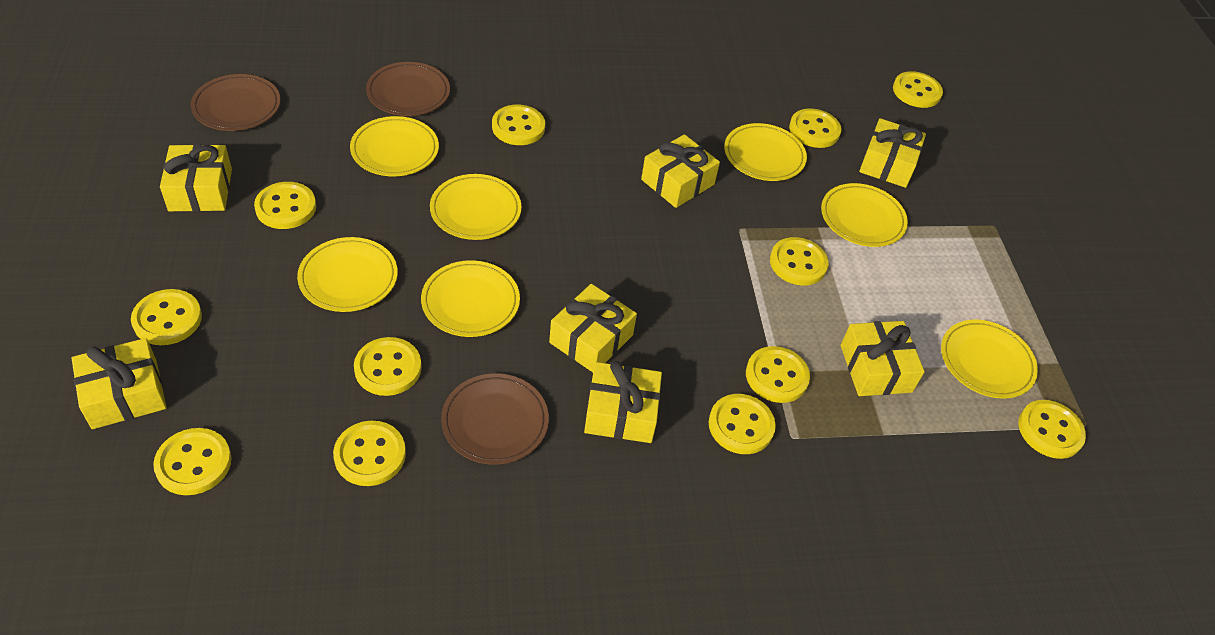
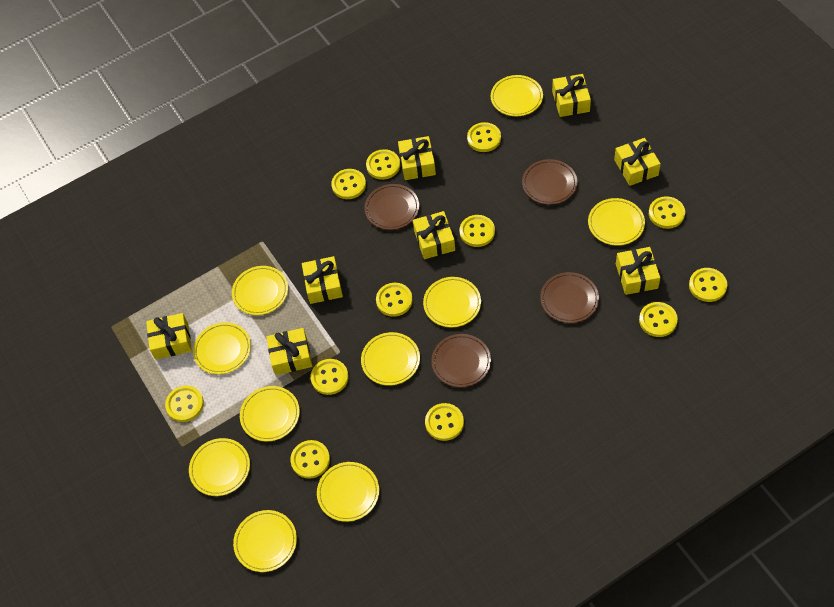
brown plate: 3 -> 4
yellow gift: 7 -> 8
yellow plate: 7 -> 10

